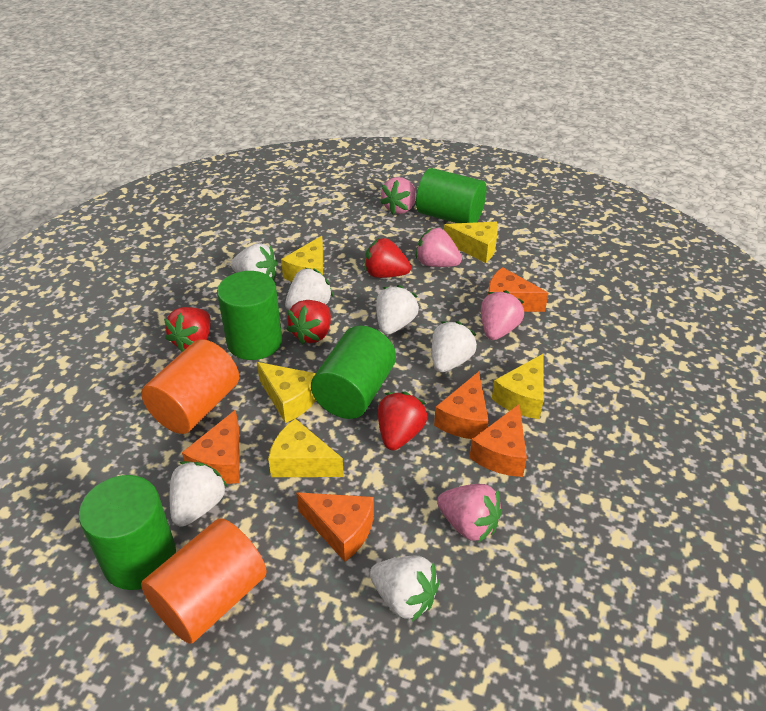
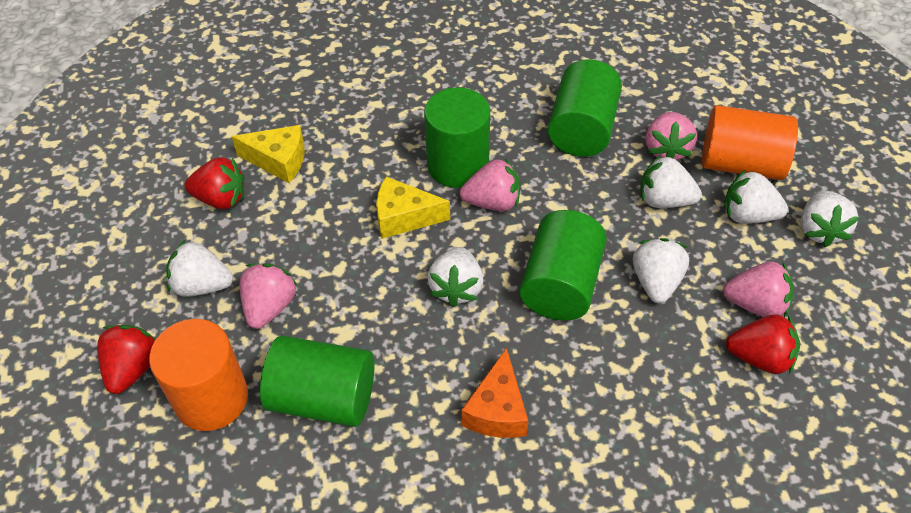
orange cheese: 5 -> 1
red strawberry: 4 -> 3
yellow cheese: 5 -> 2

